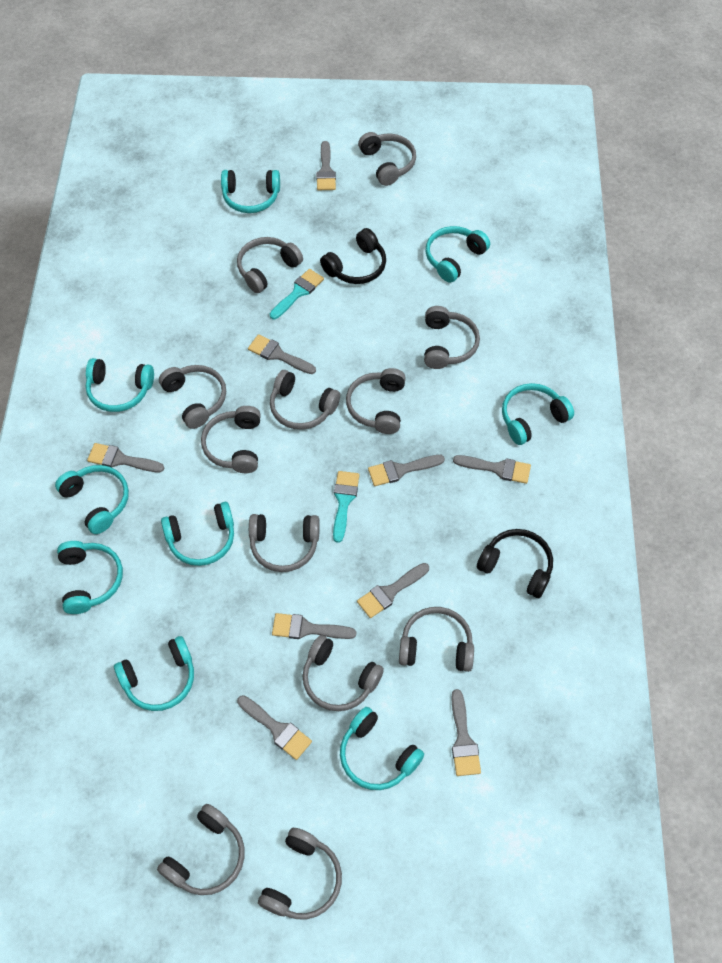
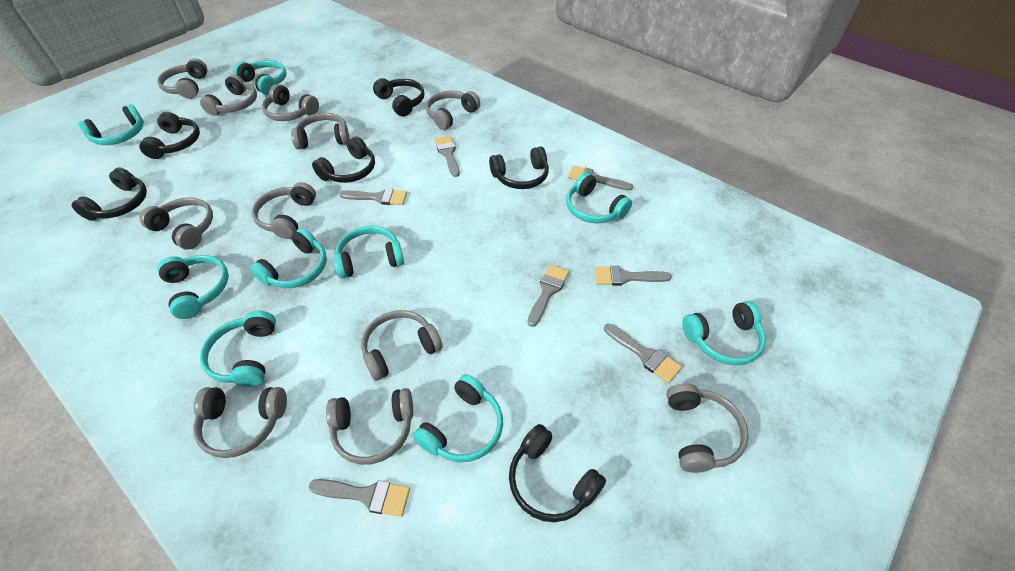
black headphones: 2 -> 6
grey brush: 9 -> 7
grey headphones: 12 -> 11
turquoise brush: 2 -> 0

